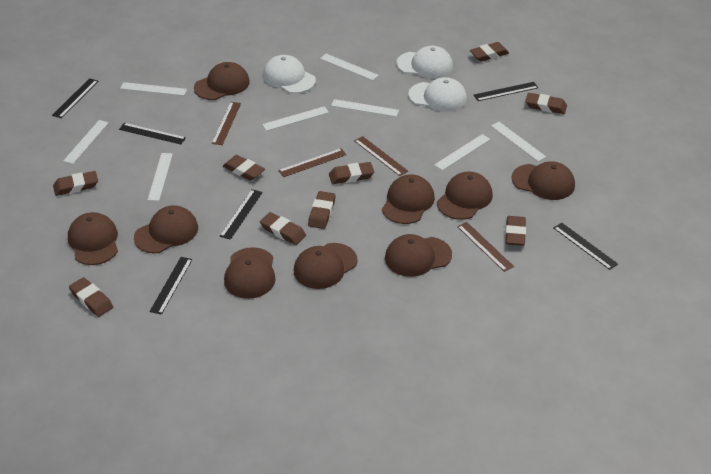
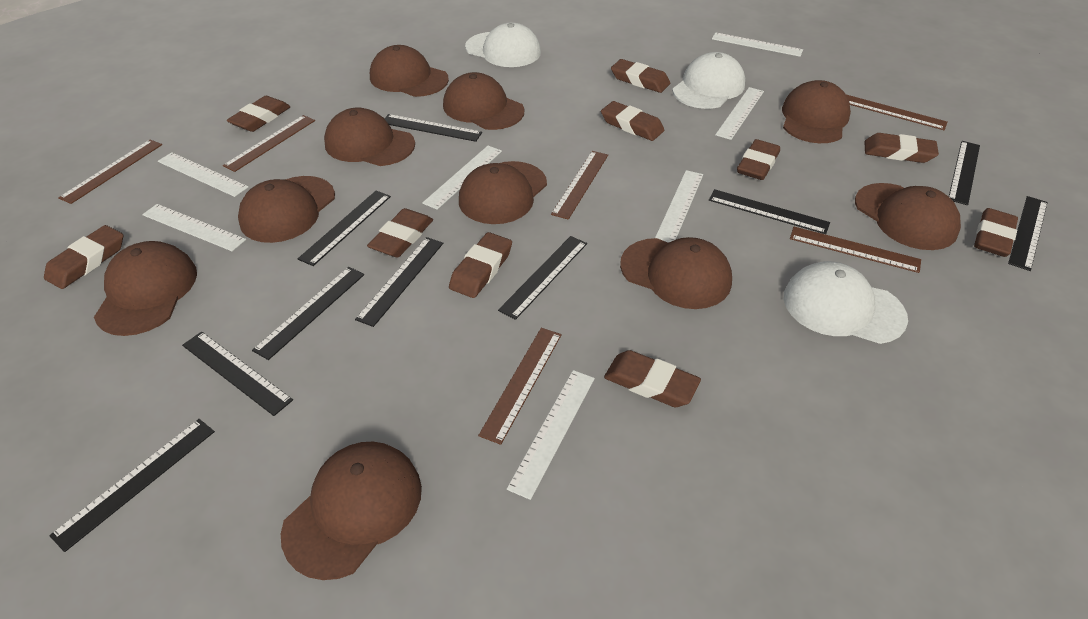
black ruler: 6 -> 10
brown cap: 9 -> 10
brown eraser: 9 -> 10
brown ruler: 4 -> 6
white ruler: 8 -> 7

